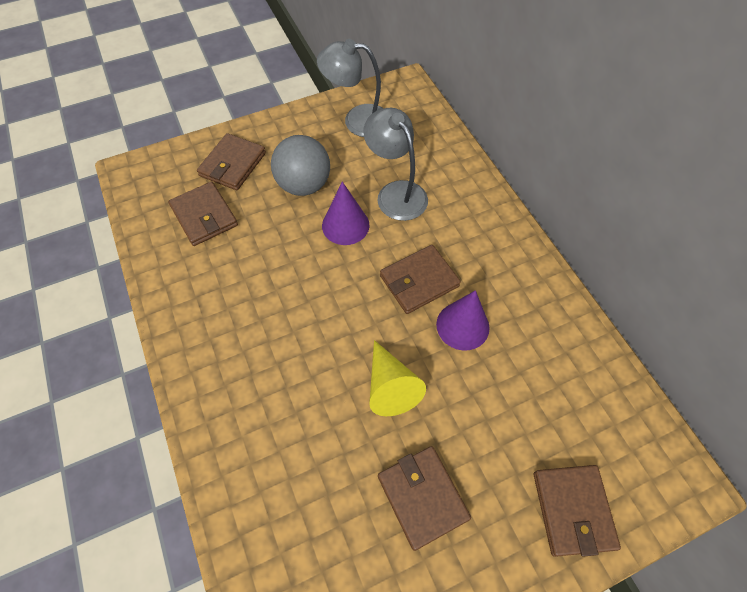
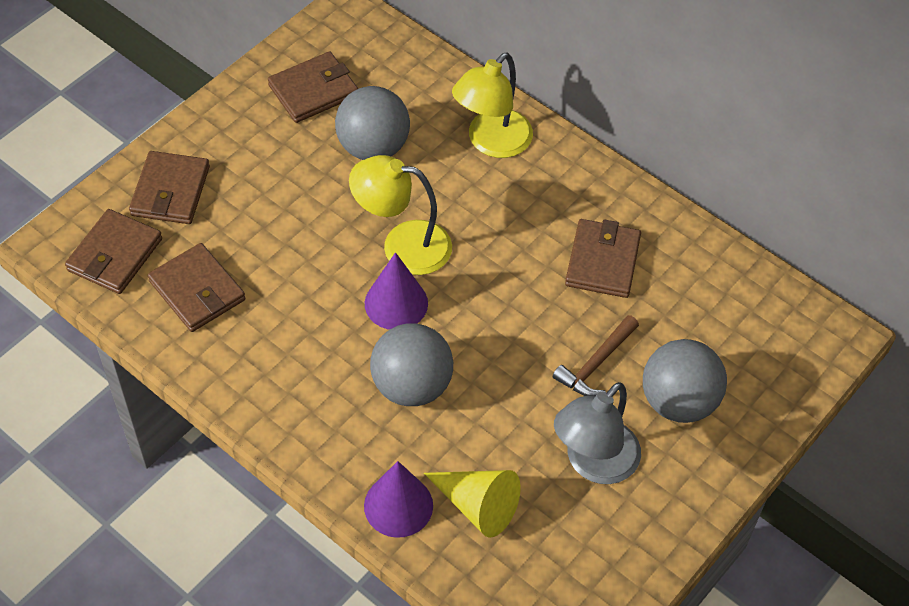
brown hammer: 0 -> 1
grey ball: 1 -> 3
grey lamp: 2 -> 1
yellow lamp: 0 -> 2

